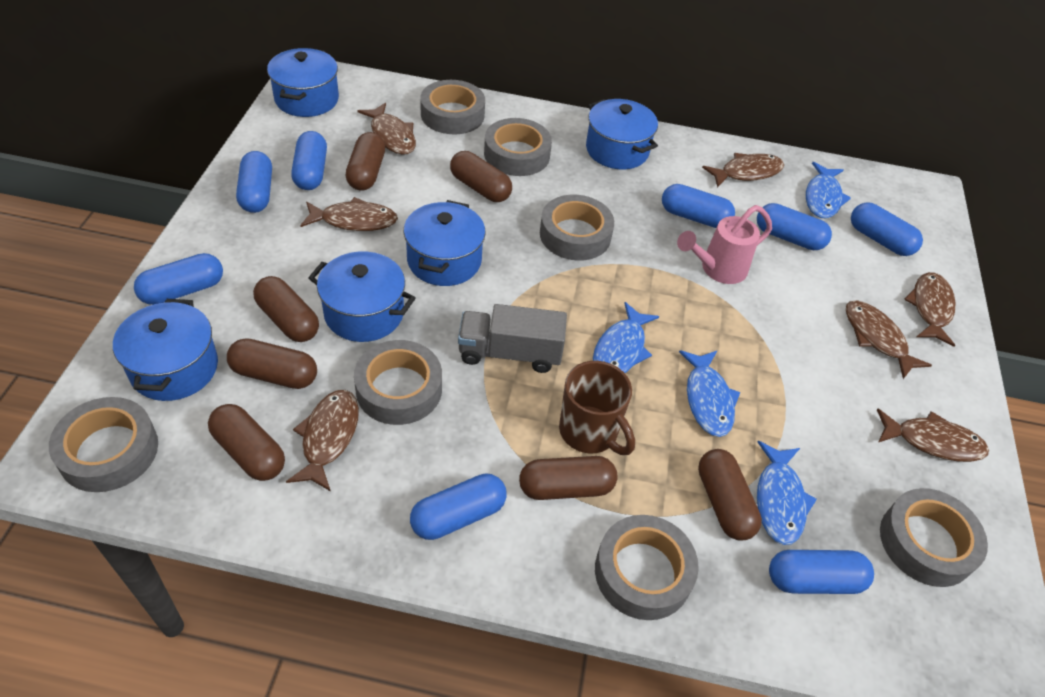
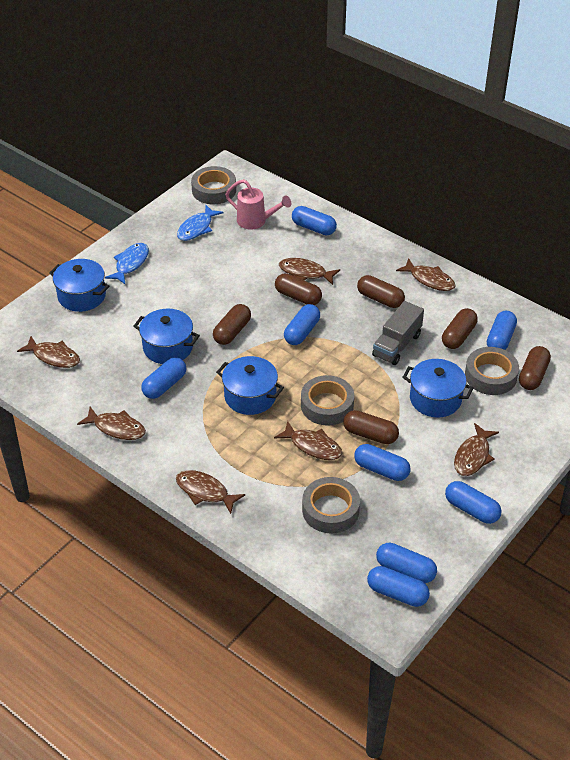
blue fish: 4 -> 2
blue pot: 5 -> 4
brown capsule: 7 -> 6
brown mug: 1 -> 0
grey tape: 7 -> 4

